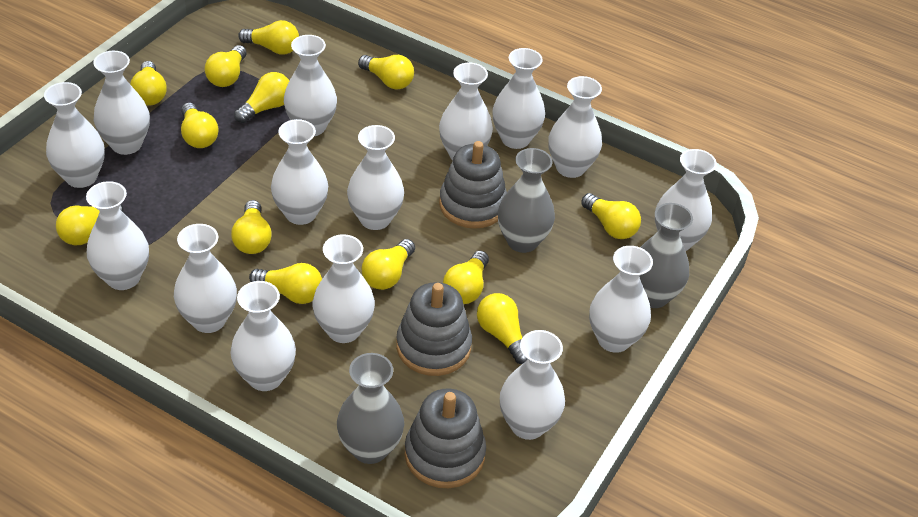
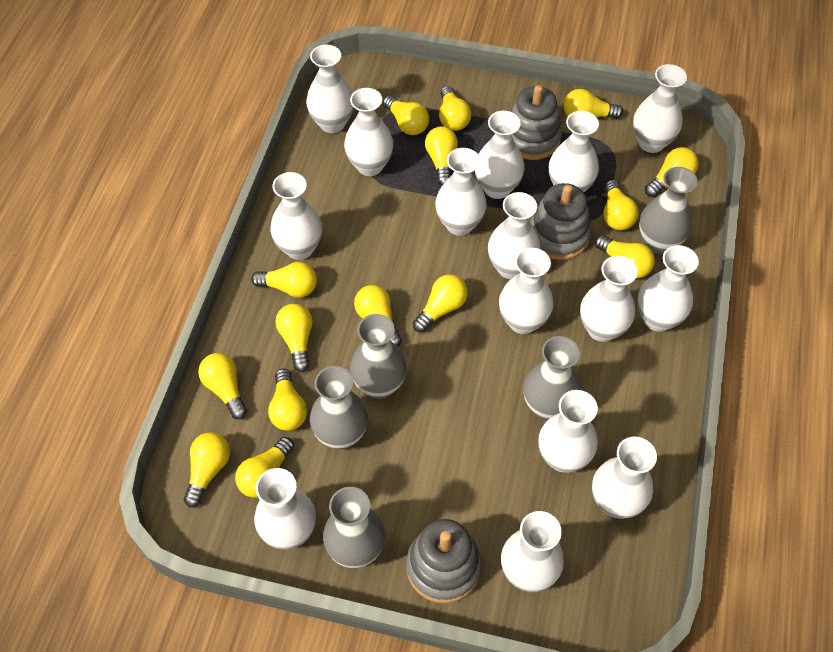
grey vase: 3 -> 5
yellow light bulb: 13 -> 15

